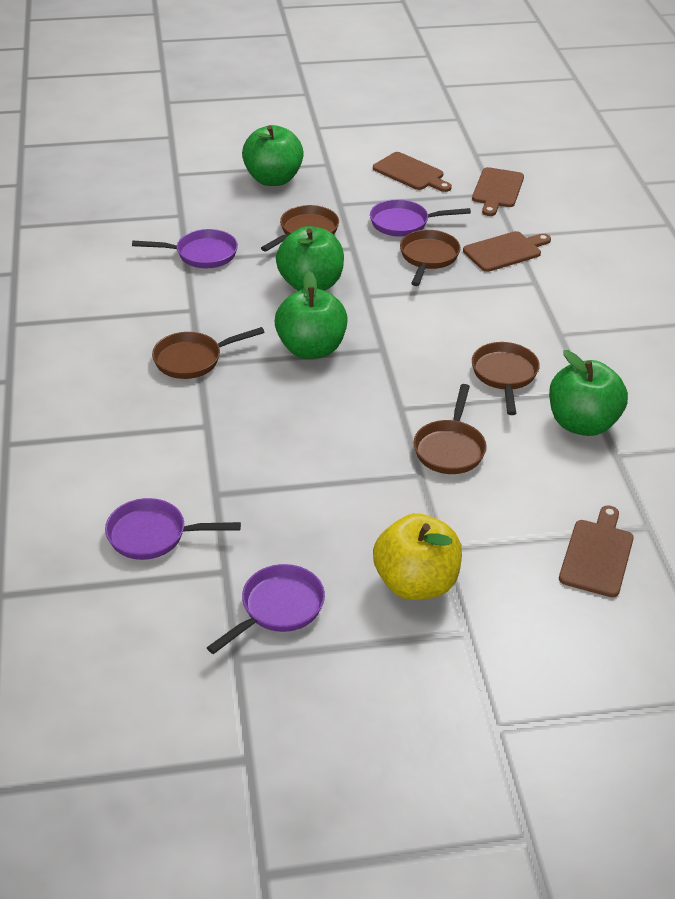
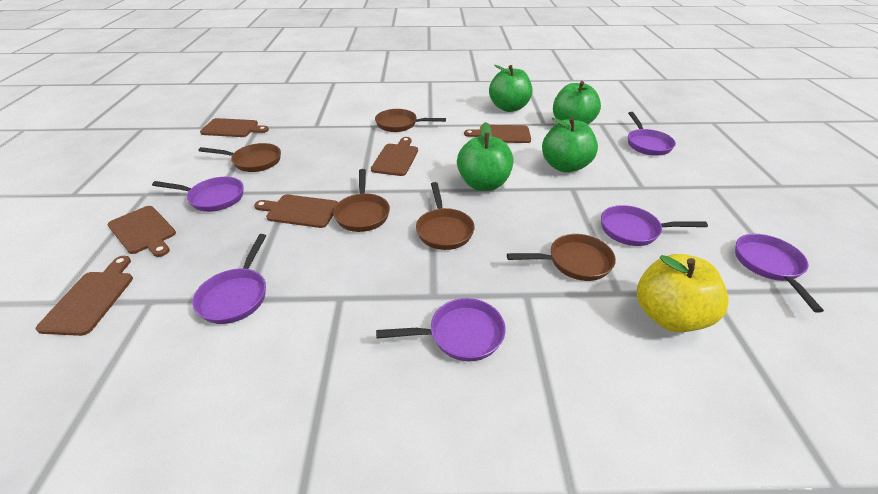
brown cutting board: 4 -> 6
purple pan: 4 -> 6

